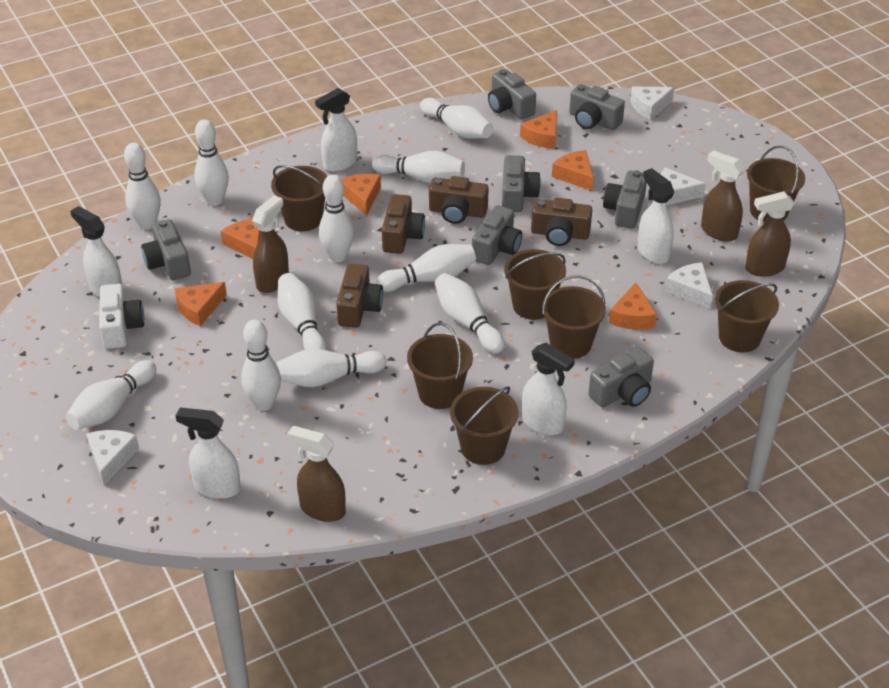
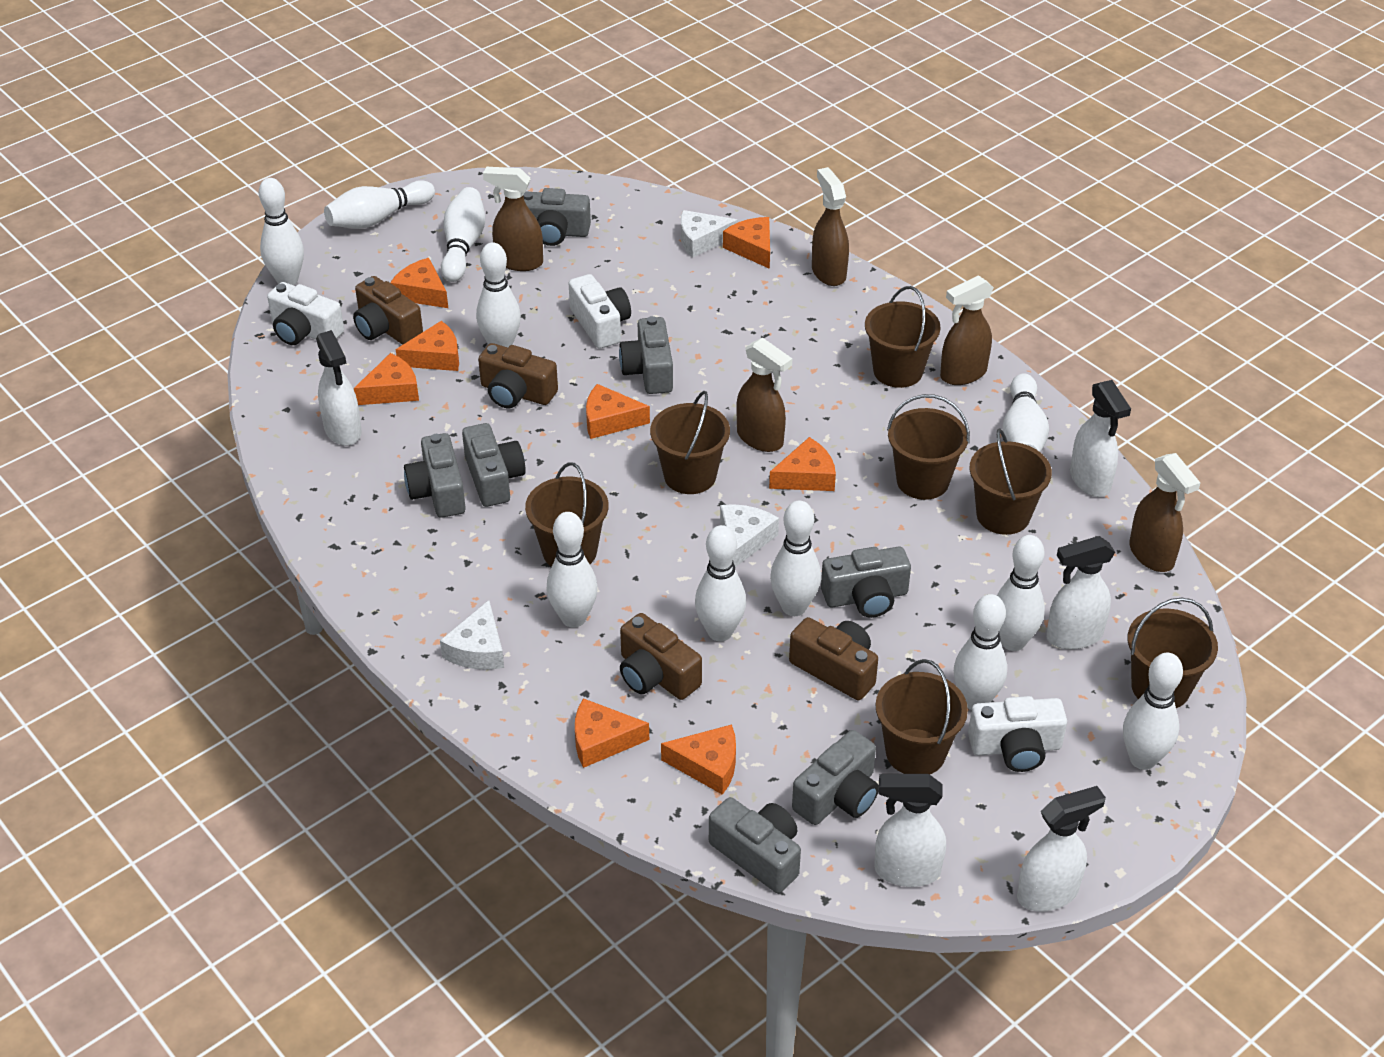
brown spray bottle: 4 -> 5
orange cheese: 6 -> 8
white camera: 1 -> 3
white cheese: 4 -> 3

